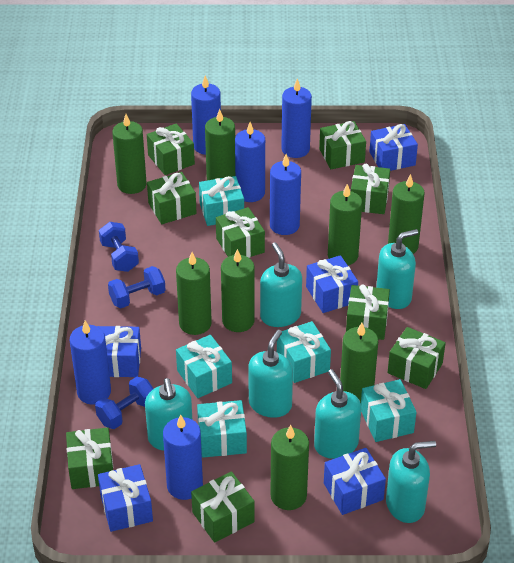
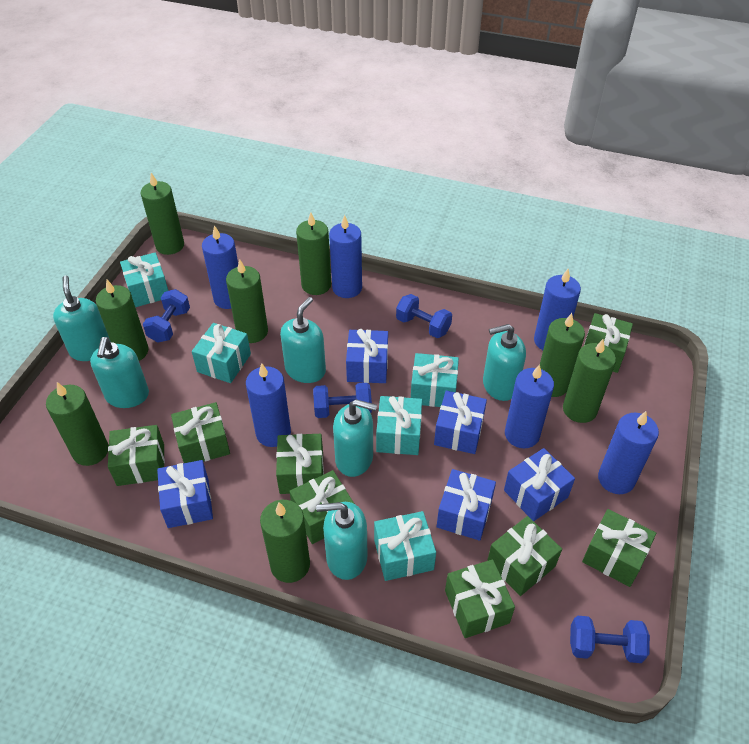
blue dumbbell: 3 -> 4
green gift: 9 -> 8

